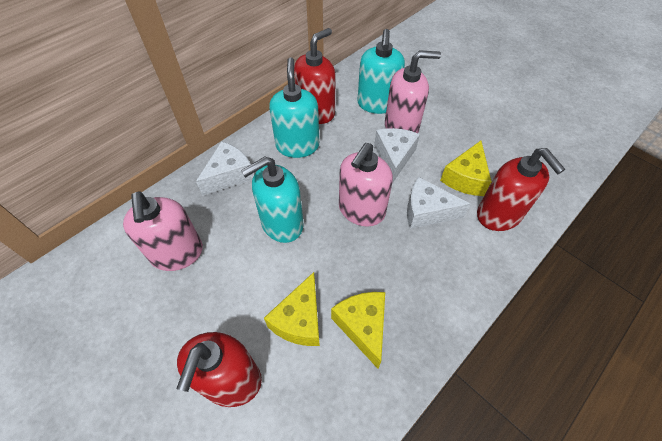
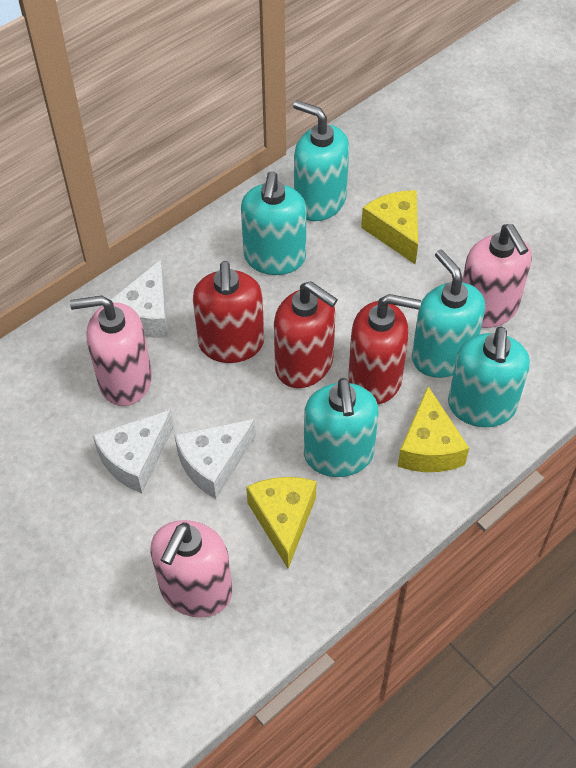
turquoise soap dispenser: 3 -> 5

